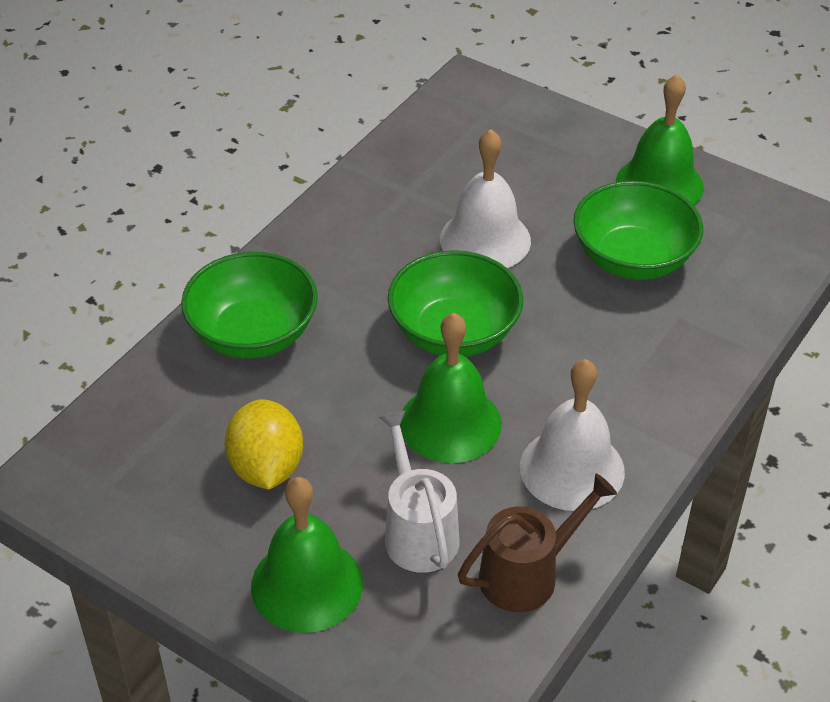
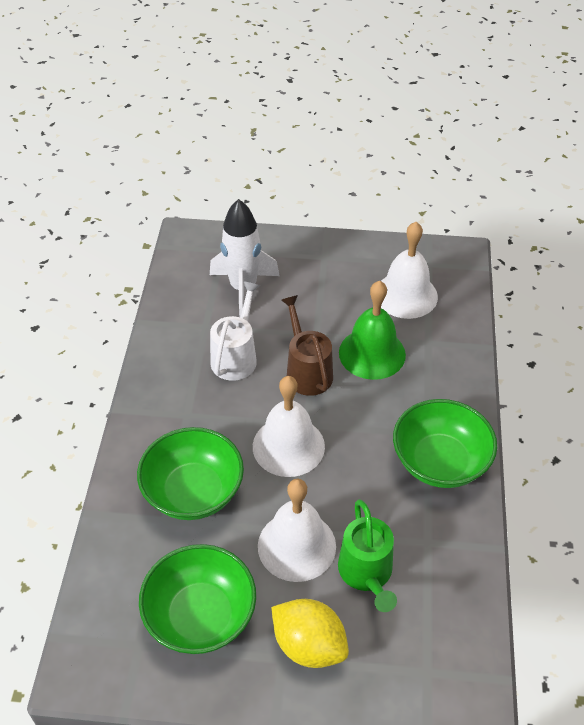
green bell: 3 -> 1
green watering can: 0 -> 1
white bell: 2 -> 3
white rocket: 0 -> 1

